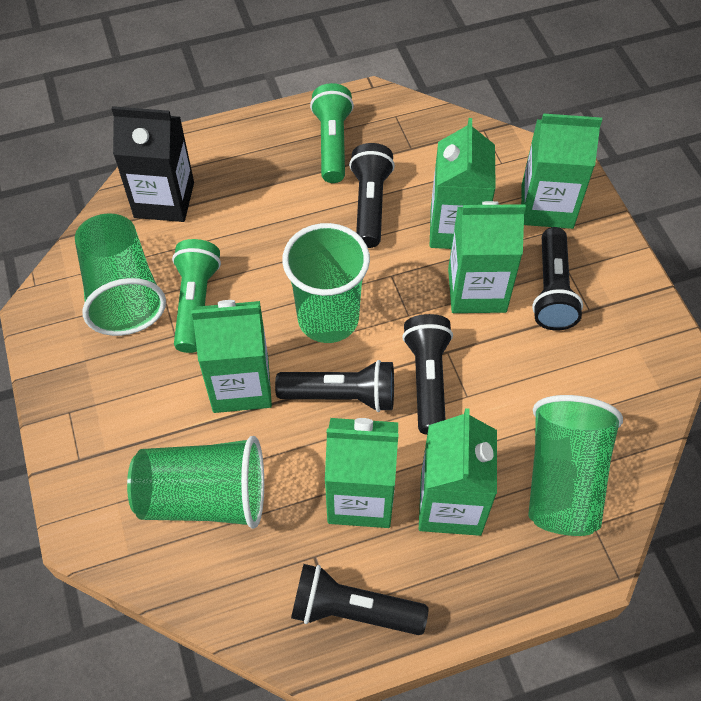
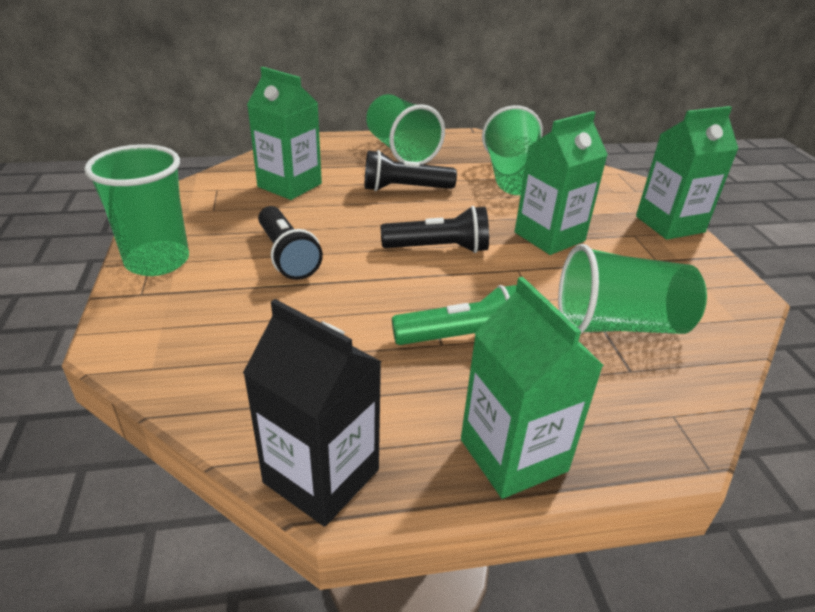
black flashlight: 5 -> 3
green carton: 6 -> 4
green flashlight: 2 -> 1

